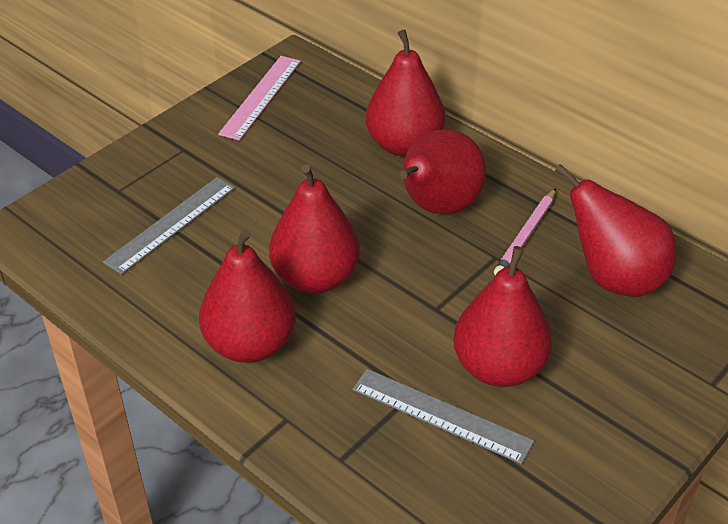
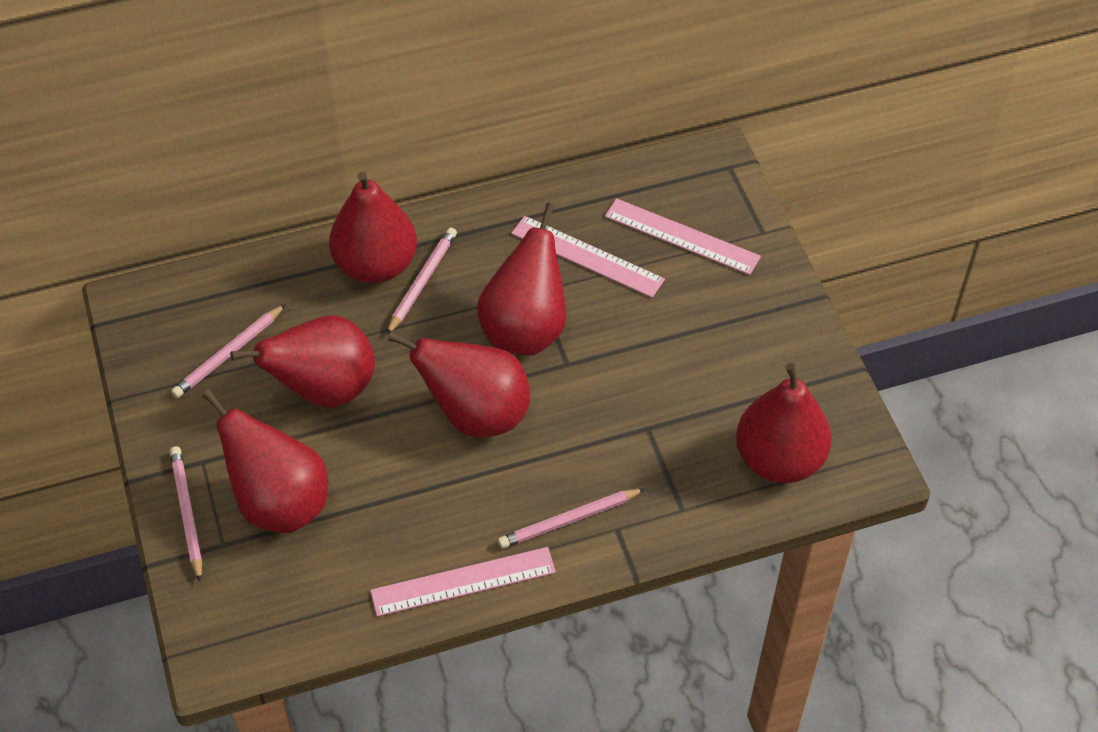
grey ruler: 2 -> 0
pink pencil: 1 -> 4
pink ruler: 1 -> 3

